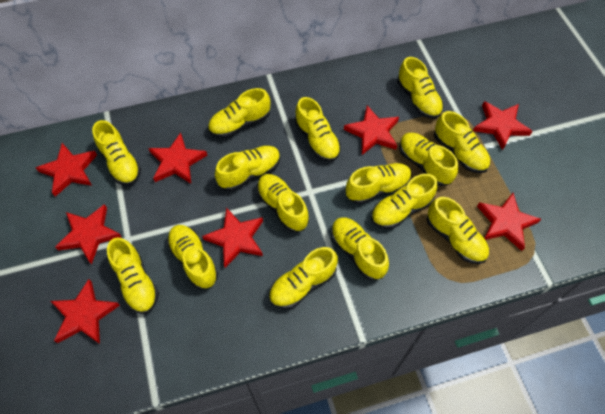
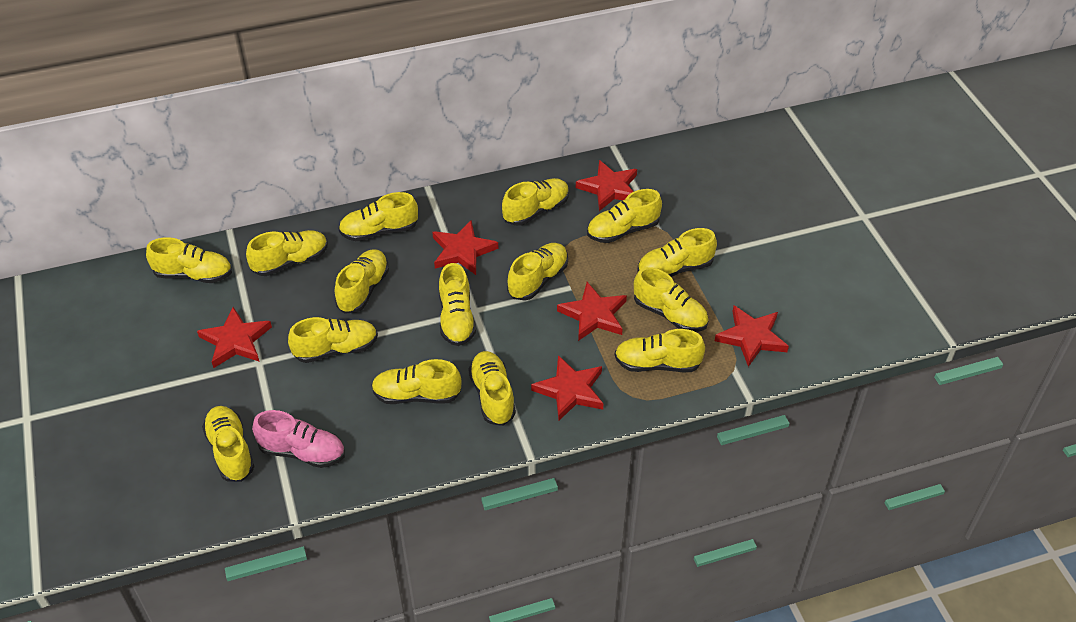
pink shoe: 0 -> 1
red star: 8 -> 6

